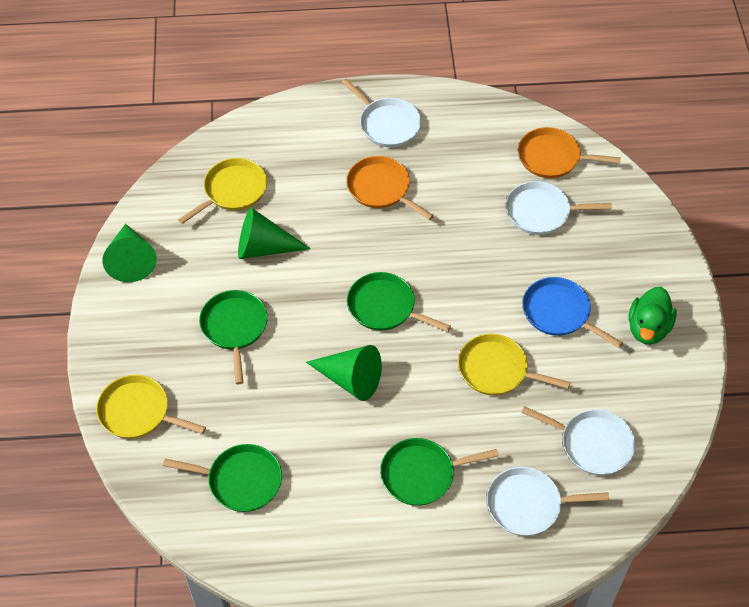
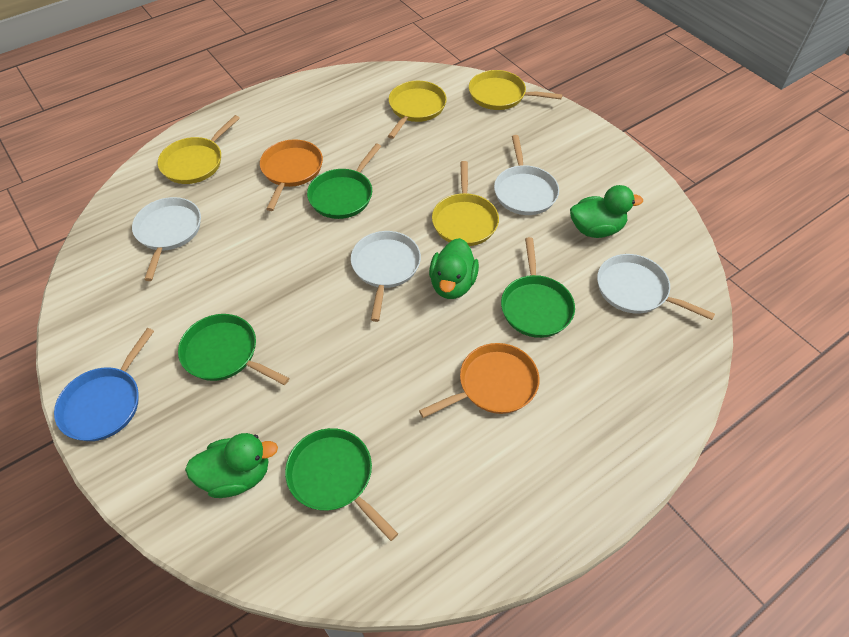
green cone: 3 -> 0
green duck: 1 -> 3
yellow pan: 3 -> 4

